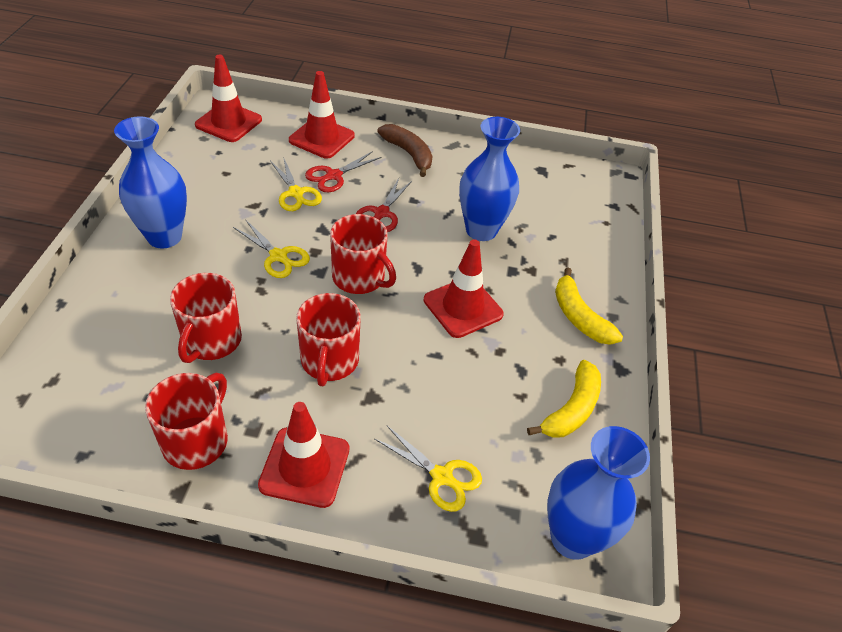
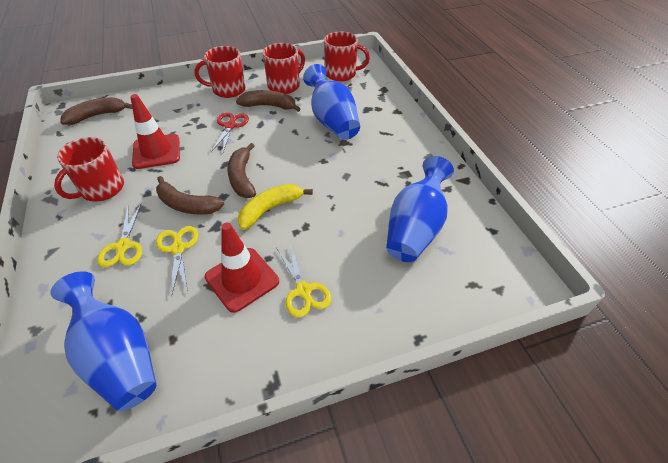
brown banana: 1 -> 4
red scissors: 2 -> 1
red traffic cone: 4 -> 2
yellow banana: 2 -> 1

